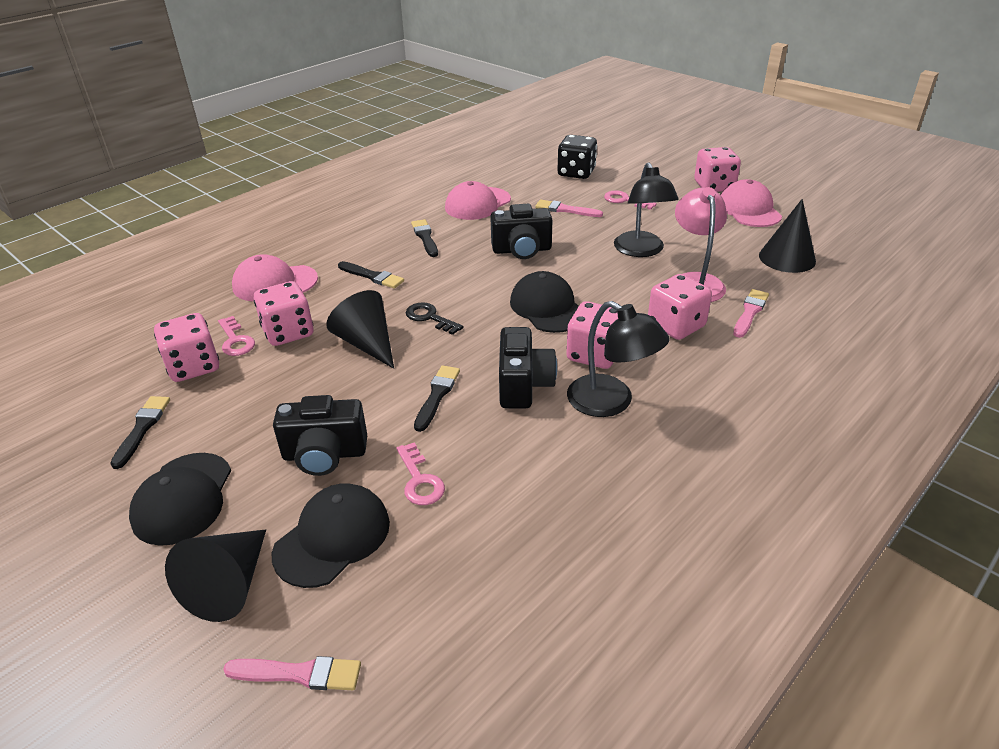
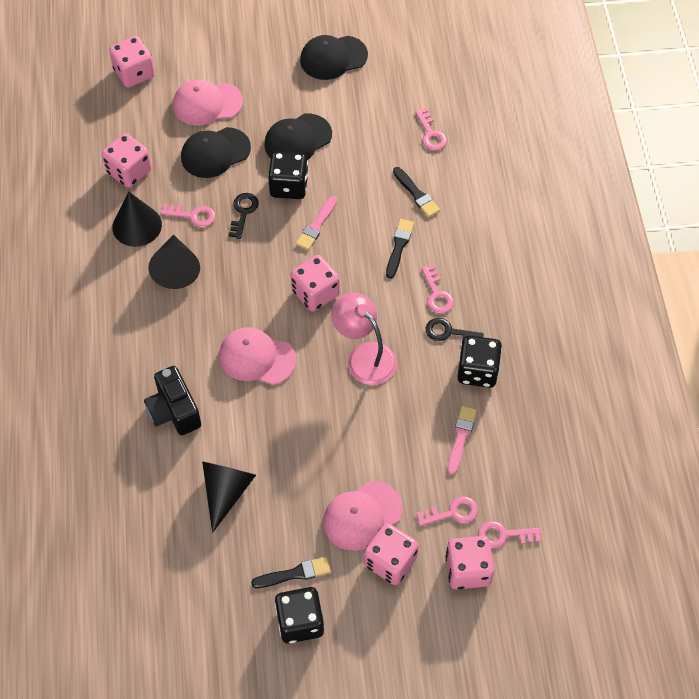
black brush: 4 -> 3
black camera: 3 -> 1
black dice: 1 -> 3
black key: 1 -> 2
black lamp: 2 -> 0
pink brush: 3 -> 2
pink key: 3 -> 5

